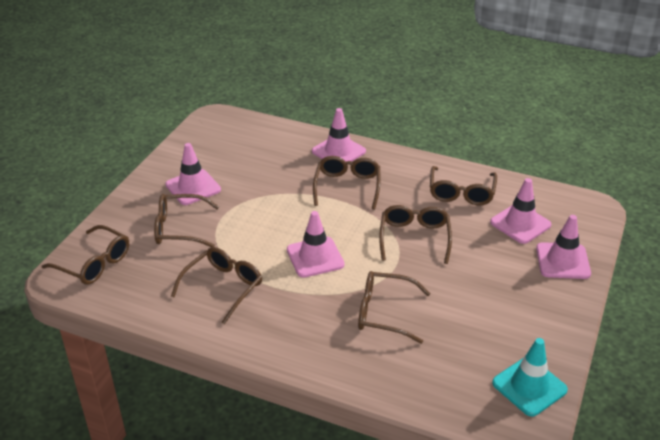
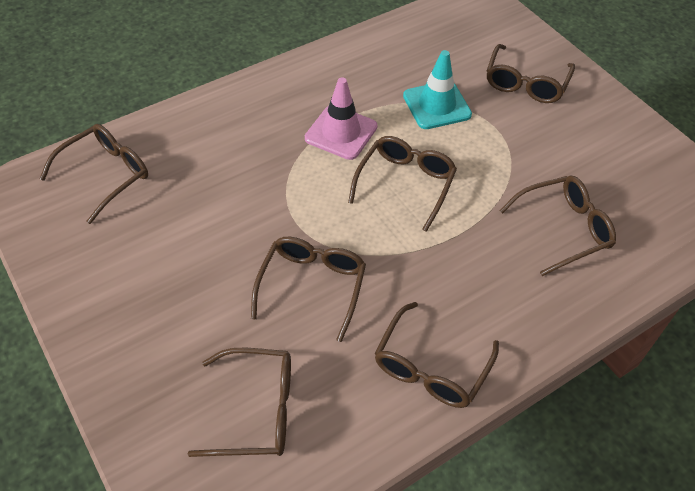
pink traffic cone: 5 -> 1

